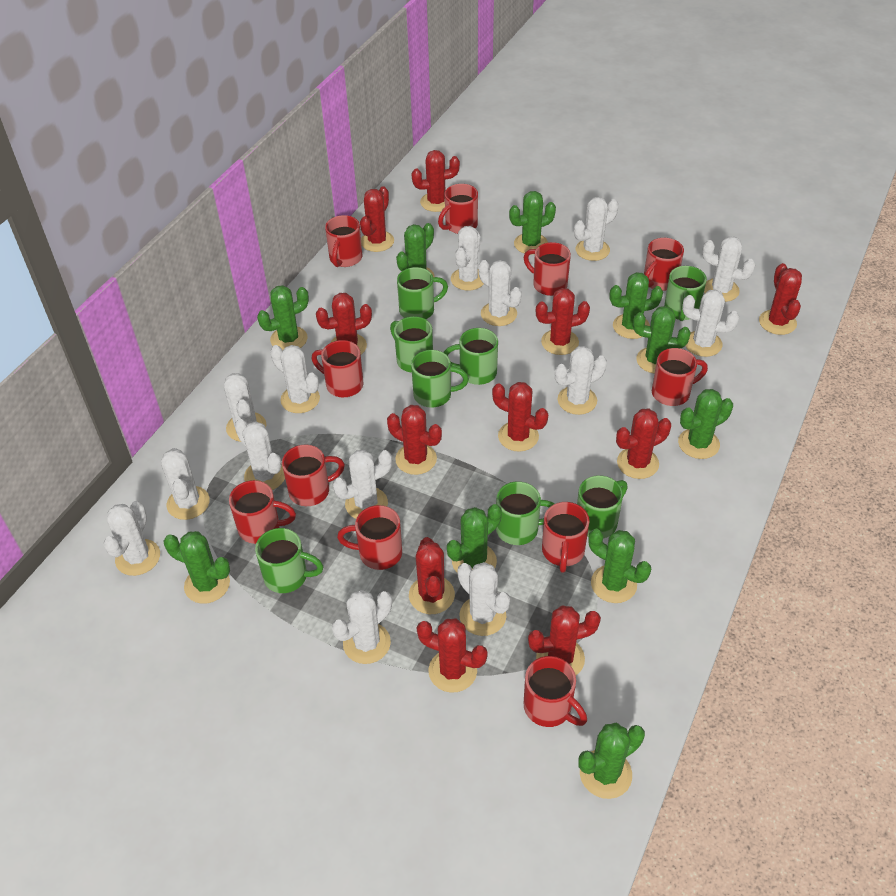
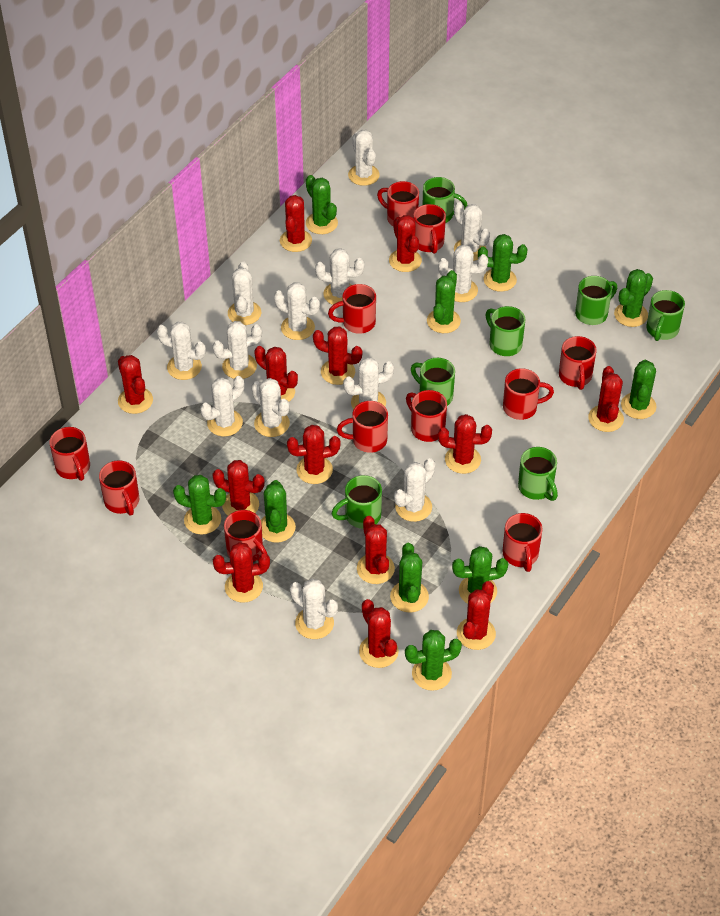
green mug: 8 -> 7
red cactus: 11 -> 13
white cactus: 14 -> 13

